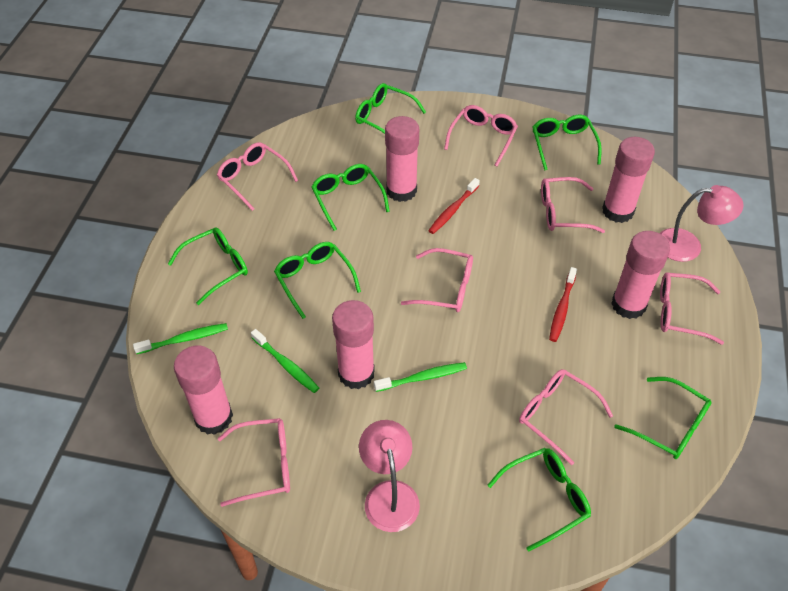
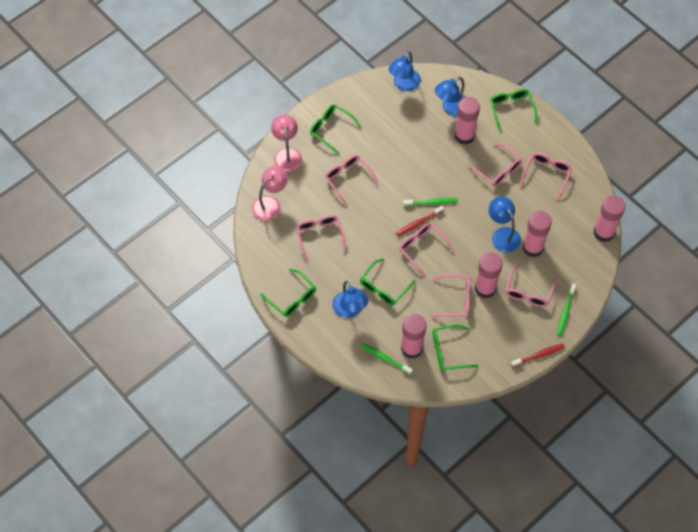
blue lamp: 0 -> 4
green glasses: 7 -> 5

